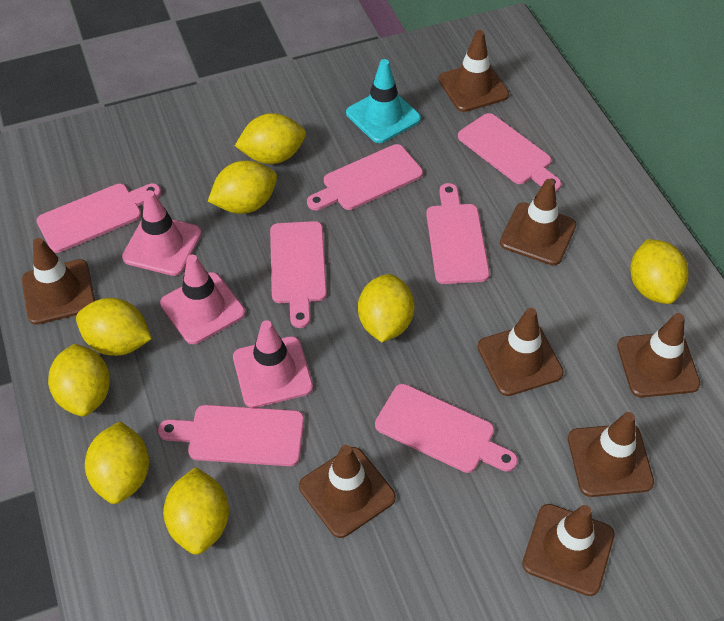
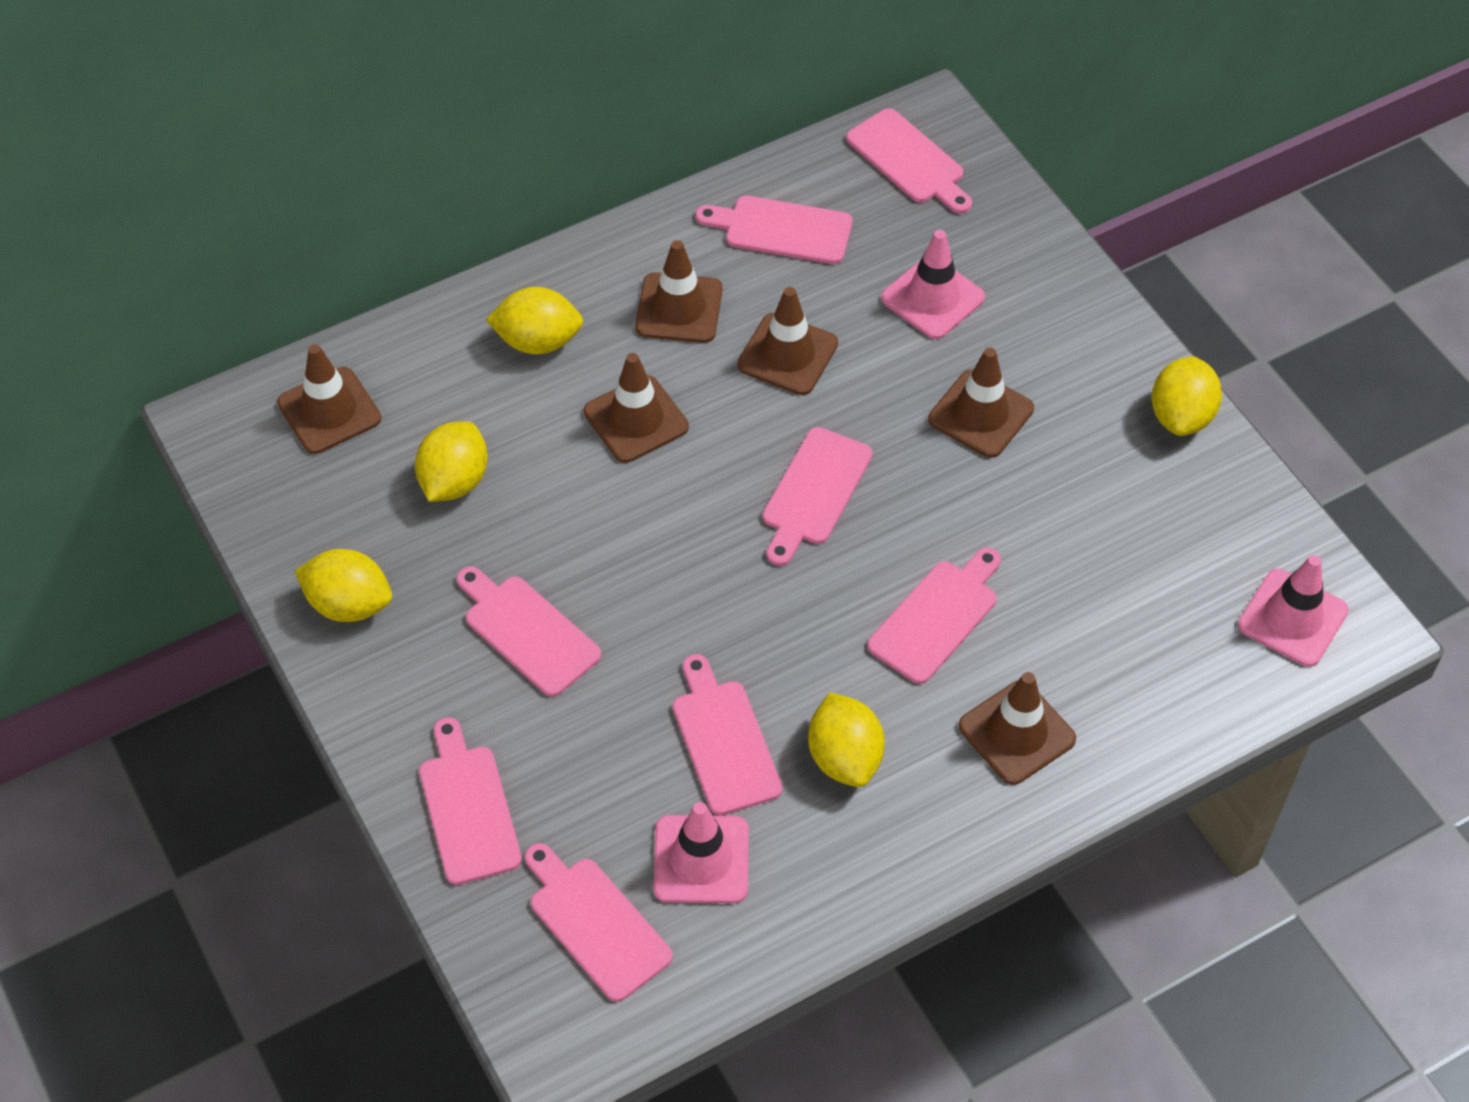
brown traffic cone: 8 -> 6
pink cutting board: 7 -> 8
turquoise traffic cone: 1 -> 0
yellow lemon: 8 -> 5

